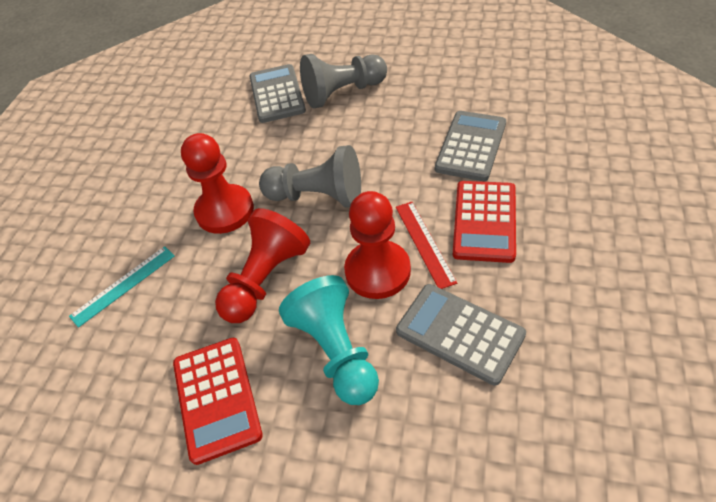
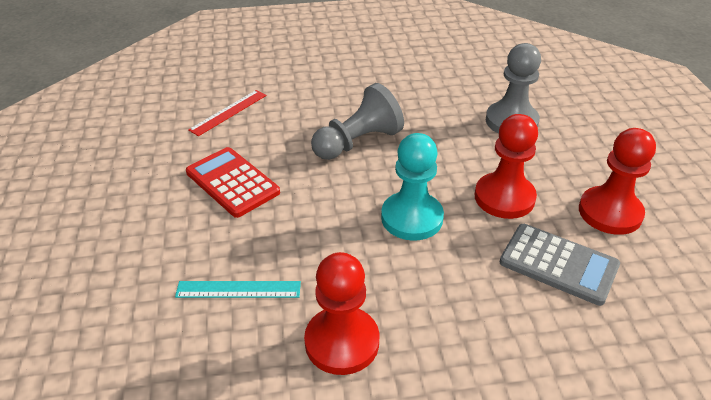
grey calculator: 3 -> 1
red calculator: 2 -> 1

